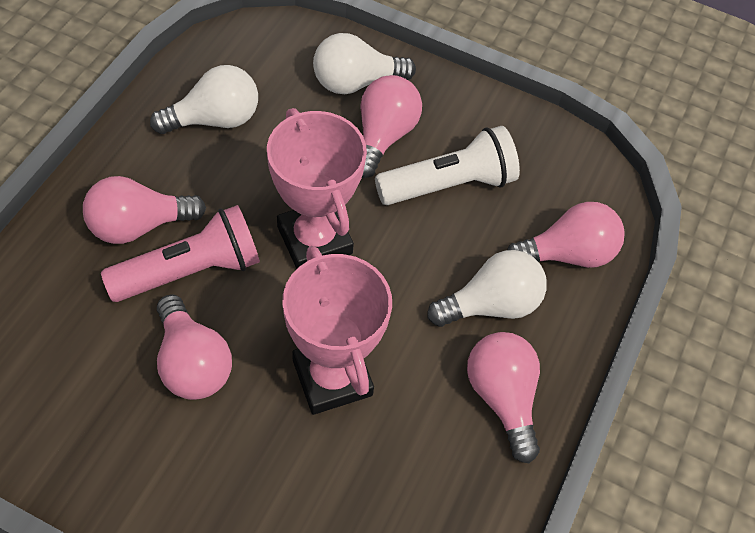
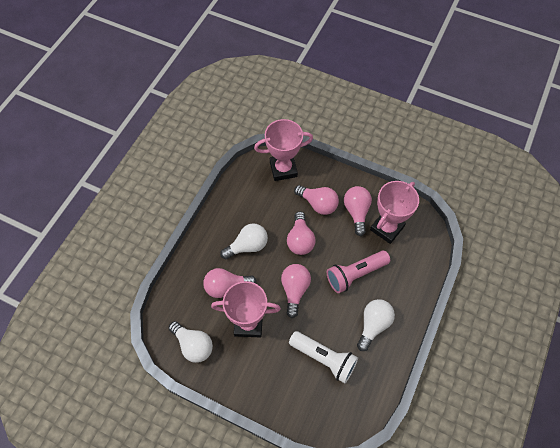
pink trophy: 2 -> 3

